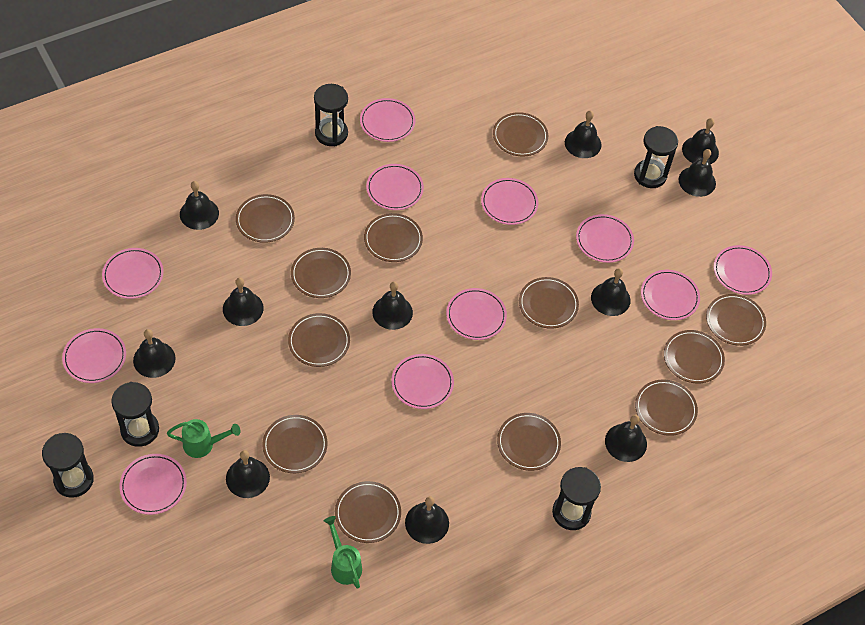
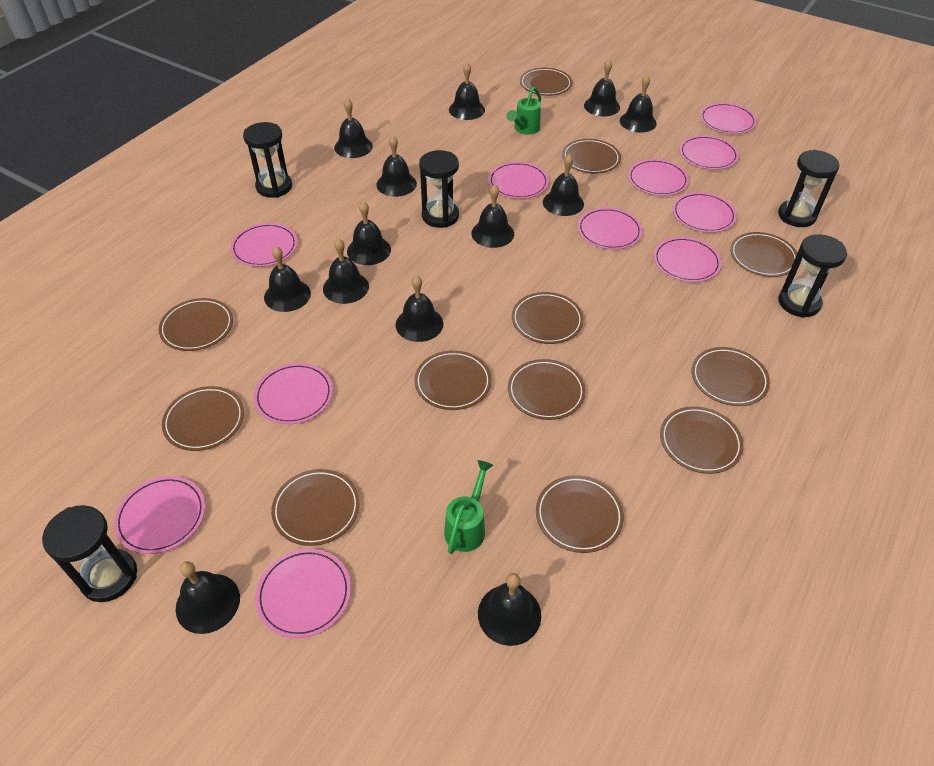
black bell: 11 -> 13

